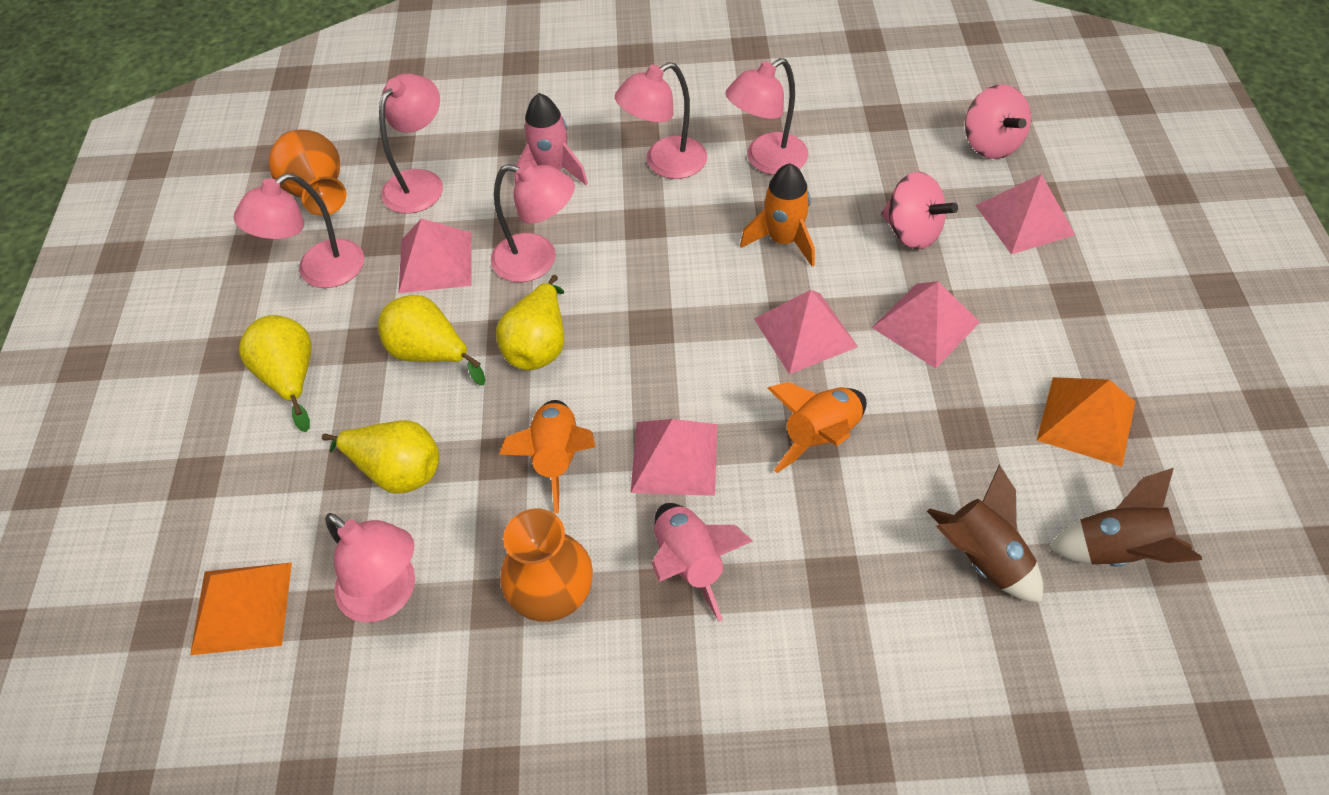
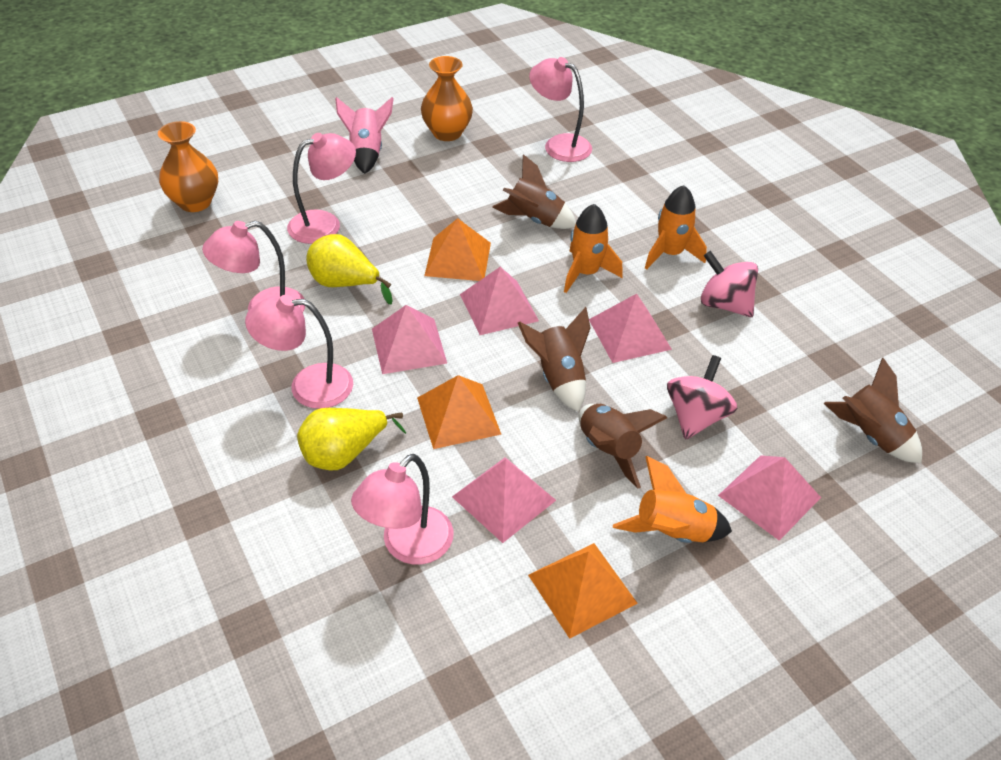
brown rocket: 2 -> 4
orange pyramid: 2 -> 3
pink lamp: 6 -> 5
pink rocket: 2 -> 1
yellow pear: 4 -> 2

